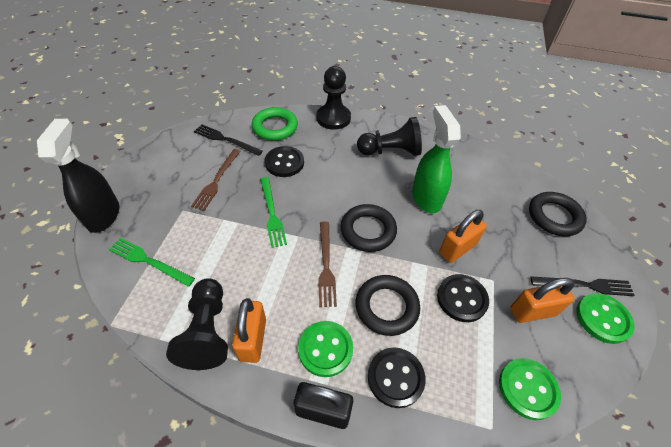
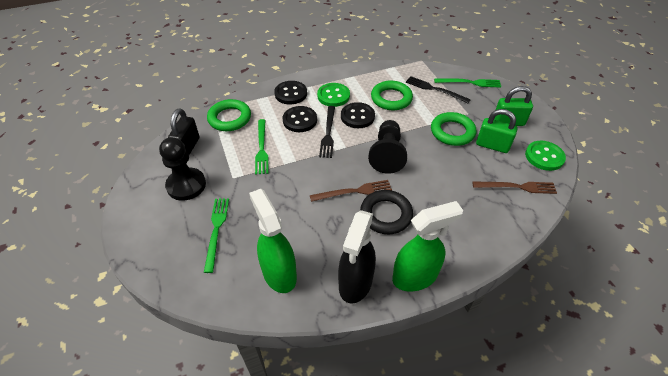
black pawn: 3 -> 2
black ring: 3 -> 1
green button: 3 -> 2
green fork: 2 -> 3
green padlock: 0 -> 2
green ring: 1 -> 3
green spray bottle: 1 -> 2
orange padlock: 3 -> 0

